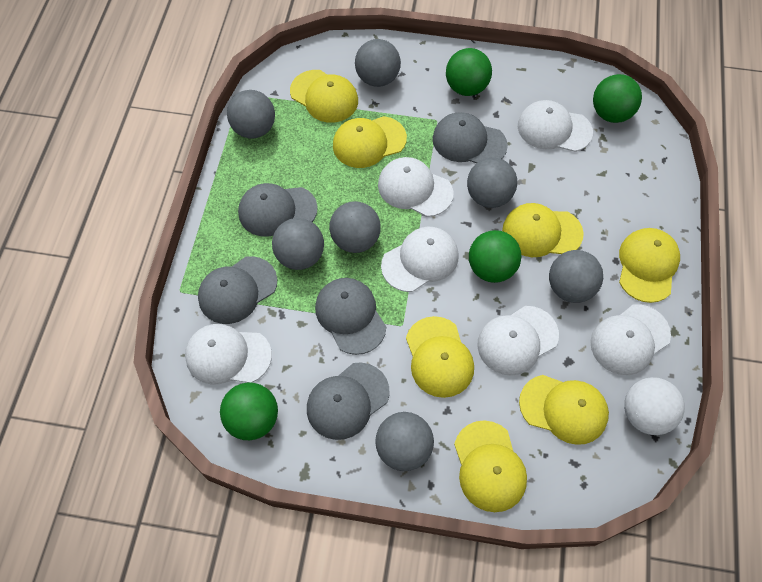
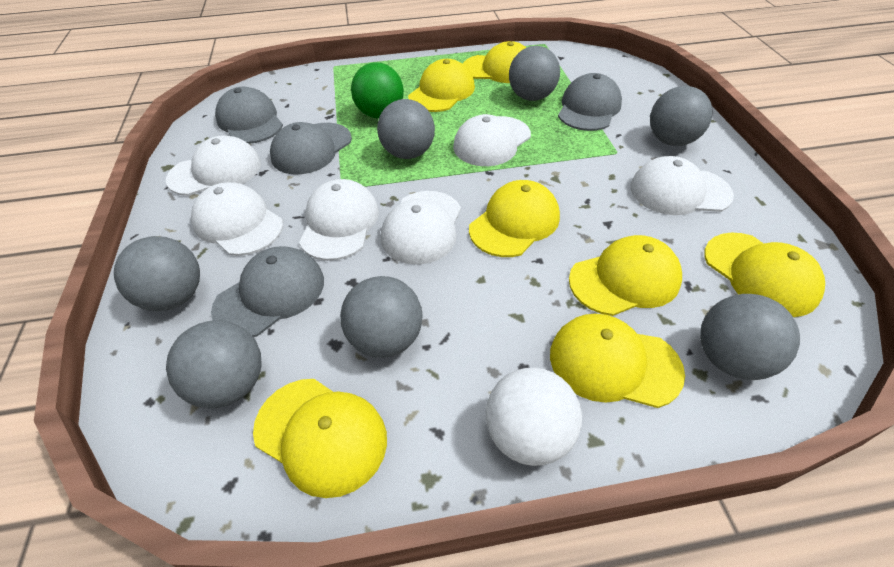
green ball: 4 -> 1
grey cap: 5 -> 4

